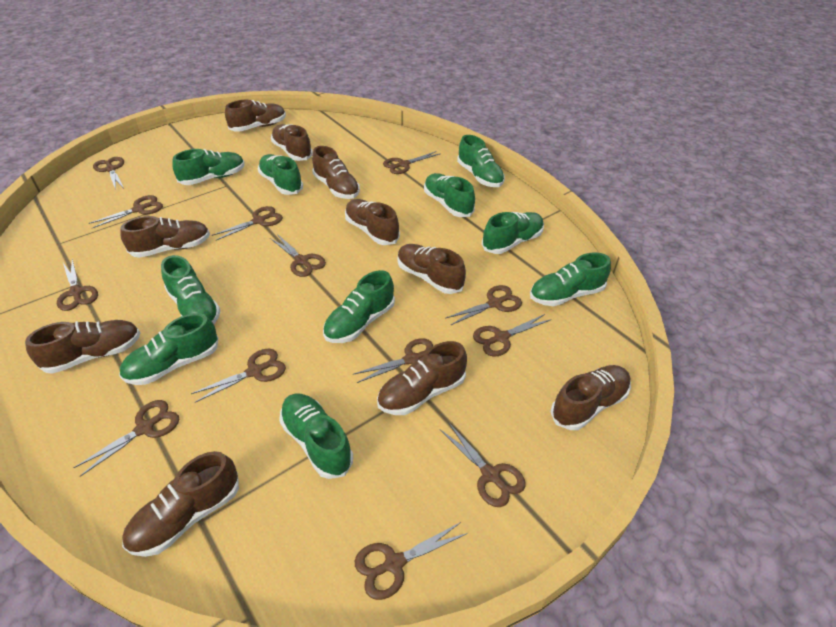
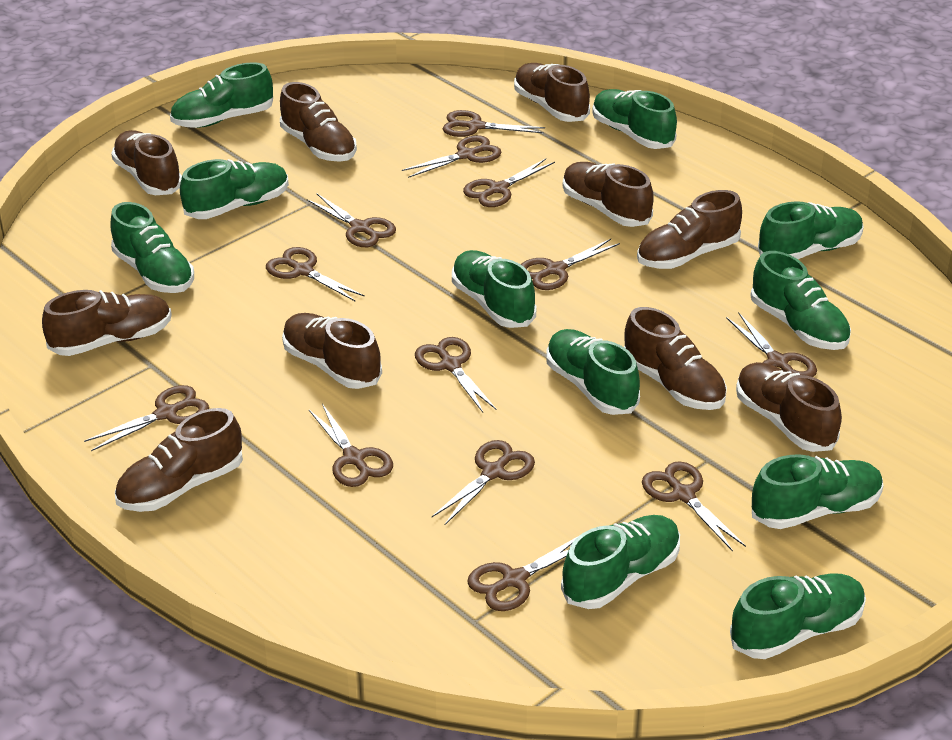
green shoe: 10 -> 11

